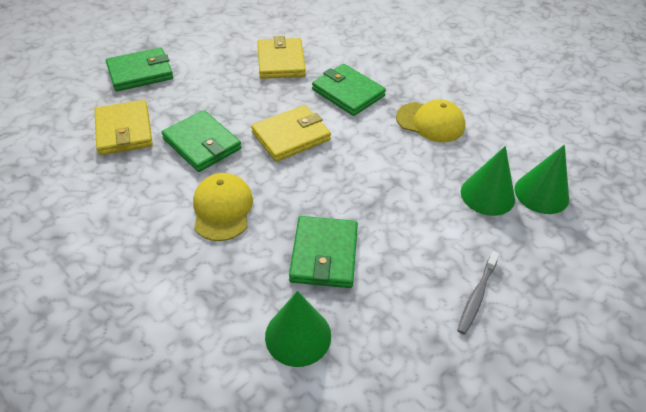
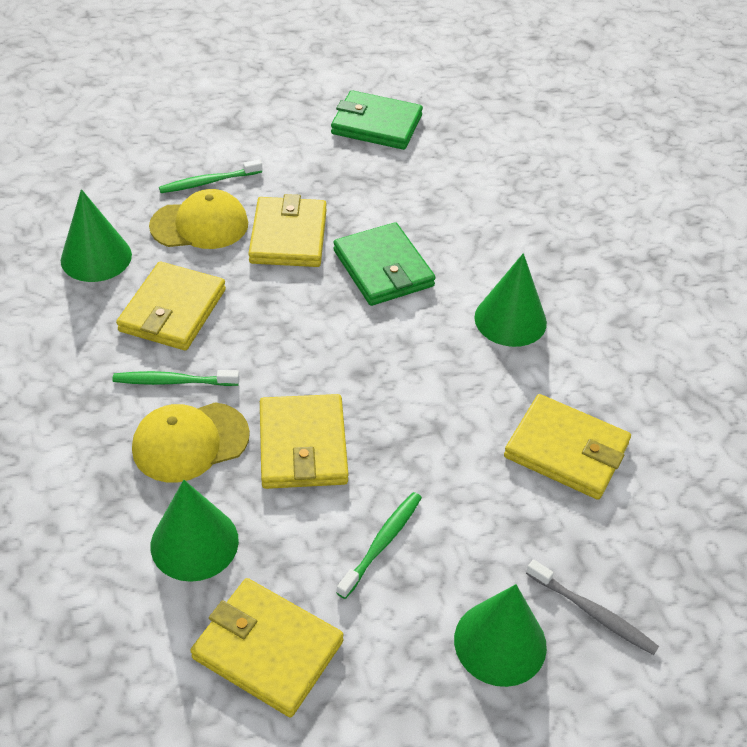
green cone: 3 -> 4
green toothbrush: 0 -> 3
green wallet: 4 -> 2
yellow wallet: 3 -> 5

